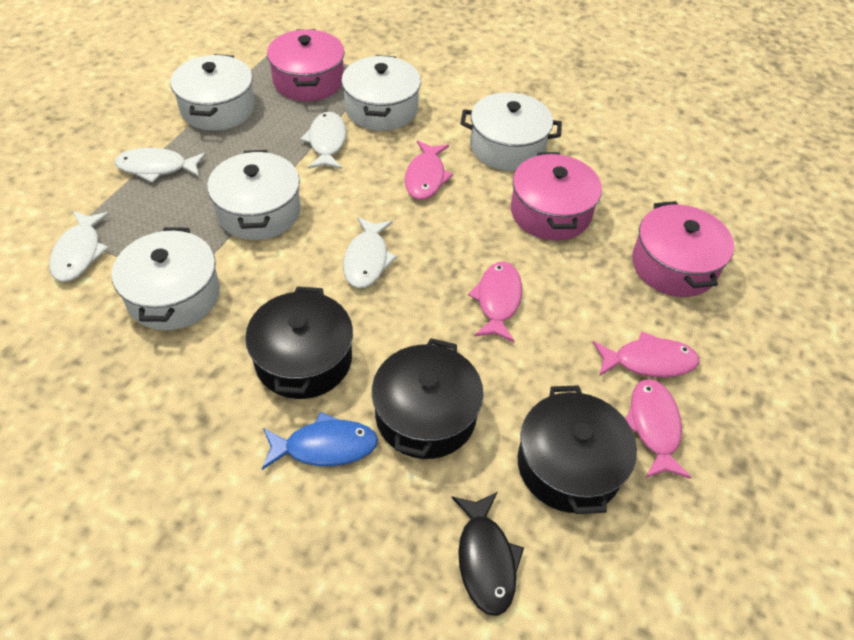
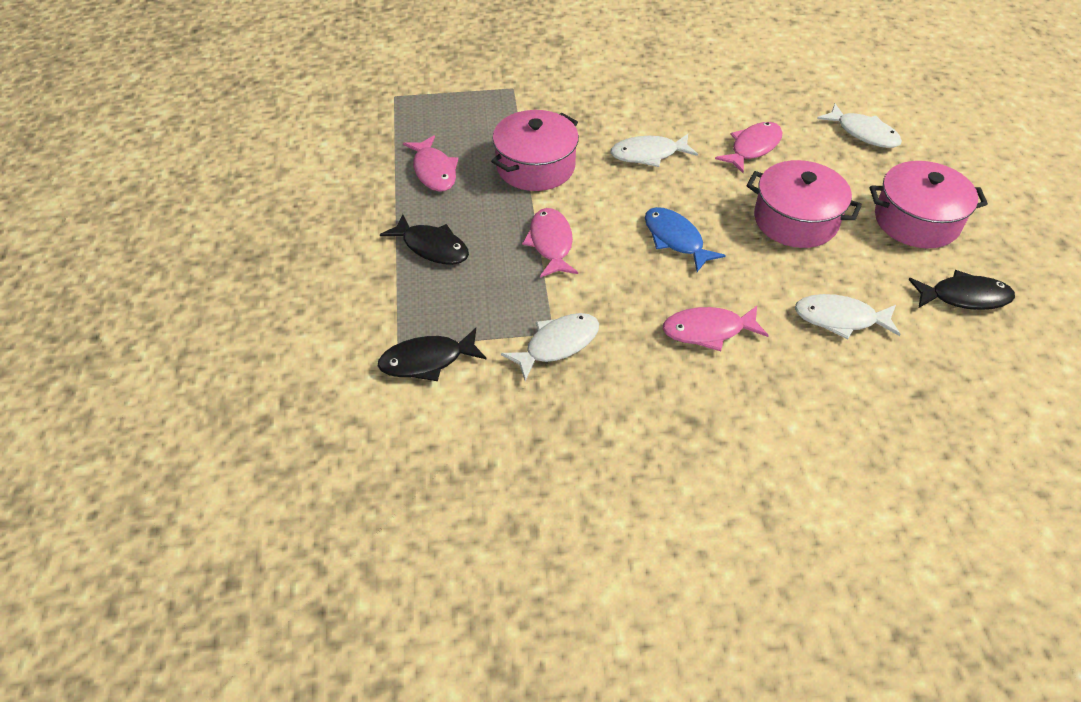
black fish: 1 -> 3
black pot: 3 -> 0
white pot: 5 -> 0

